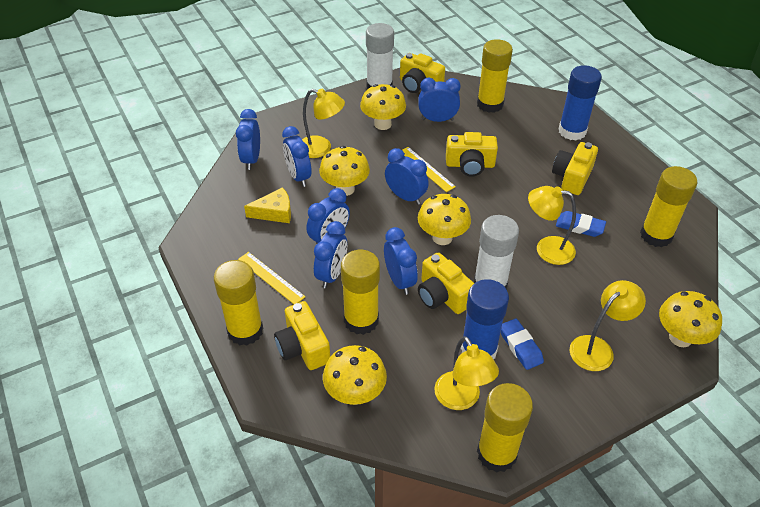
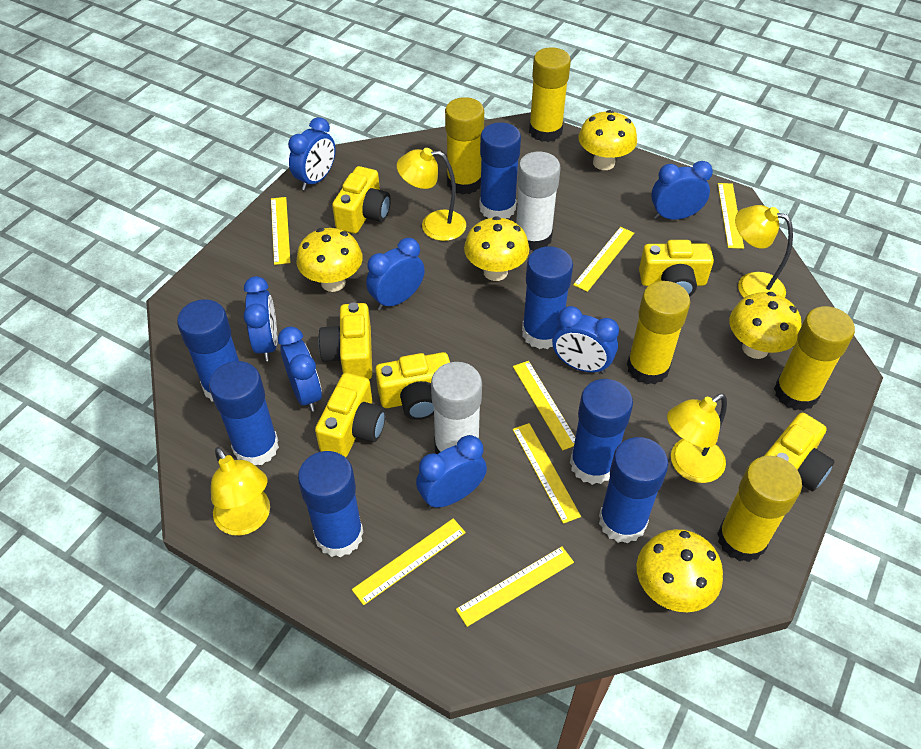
blue eraser: 2 -> 0
blue glue stick: 2 -> 7
yellow camera: 5 -> 6
yellow cheese: 1 -> 0
yellow ruler: 2 -> 7

